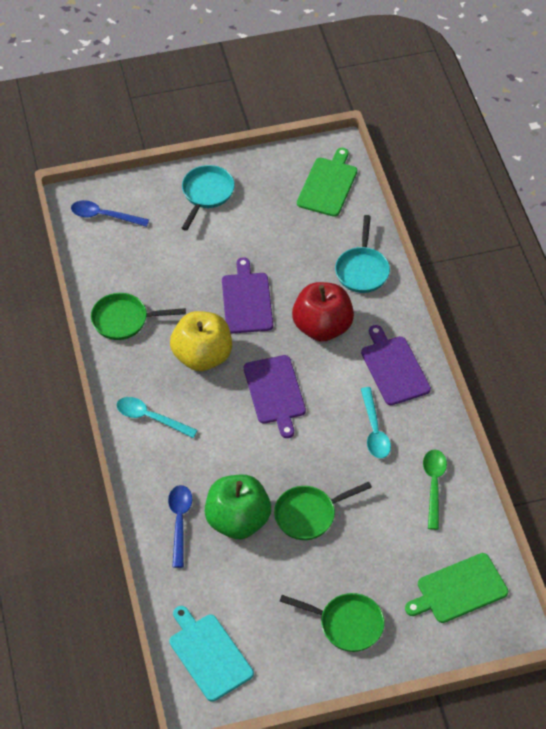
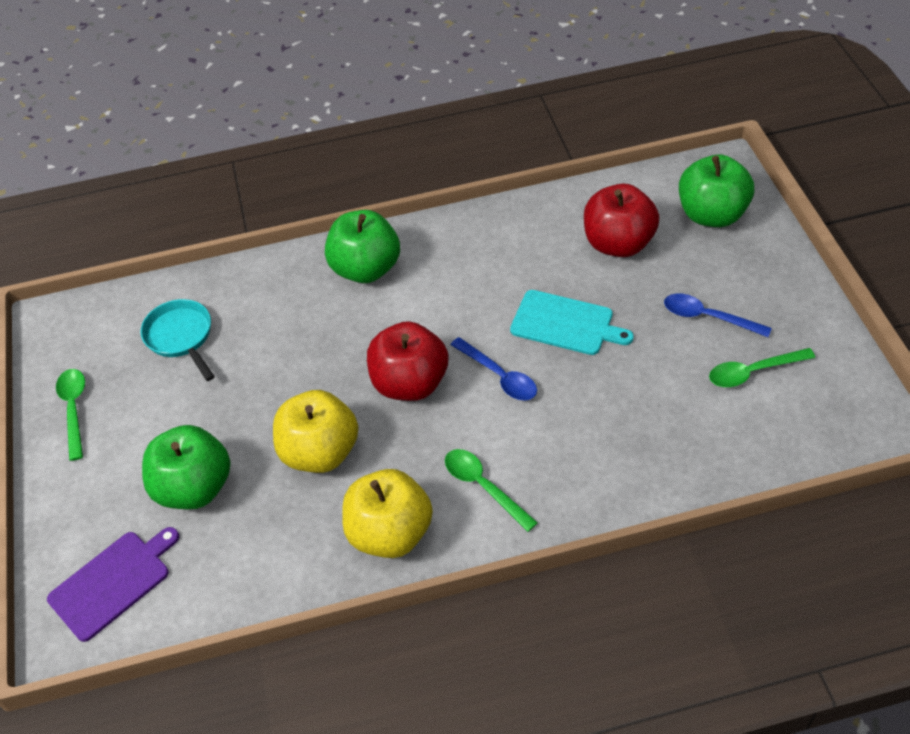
green apple: 1 -> 3
green cutting board: 2 -> 0
green pan: 3 -> 0
green spoon: 1 -> 3
purple cutting board: 3 -> 1
red apple: 1 -> 2
turquoise pan: 2 -> 1
turquoise spoon: 2 -> 0
yellow apple: 1 -> 2

